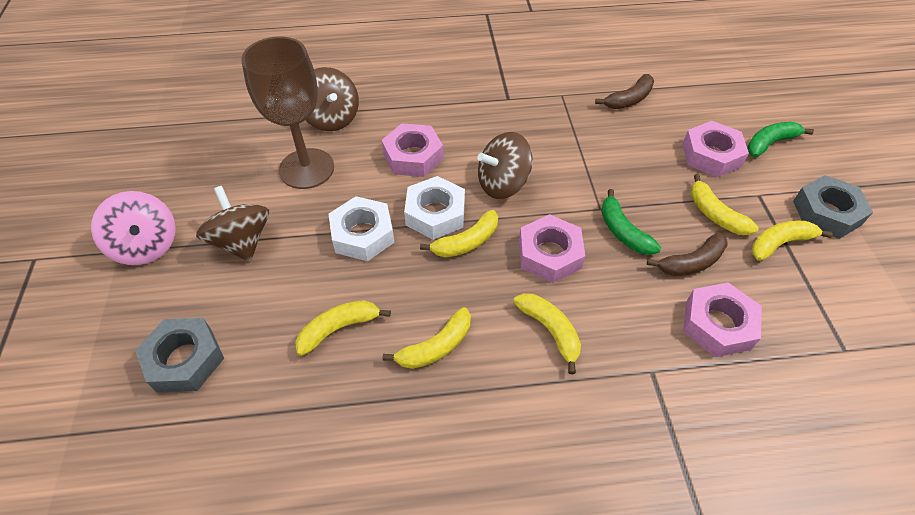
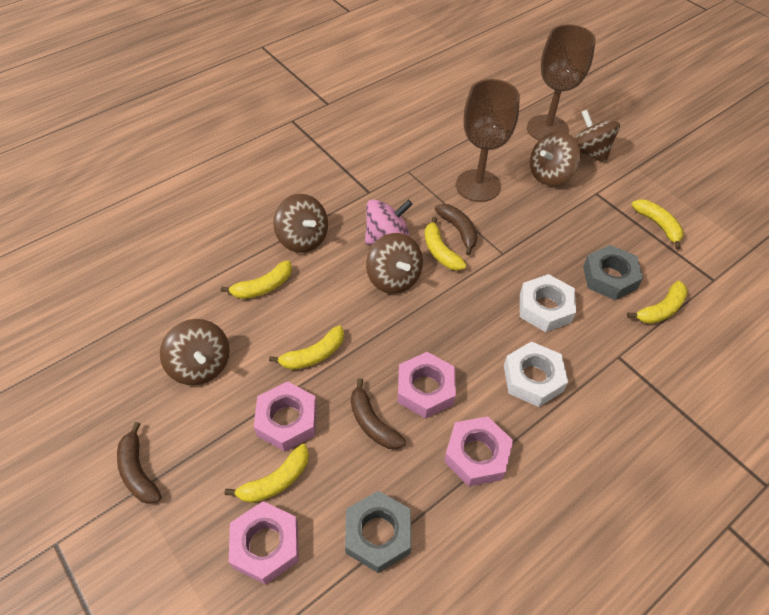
brown banana: 2 -> 3
brown goblet: 1 -> 2
brown spinning top: 3 -> 5
green banana: 2 -> 0

